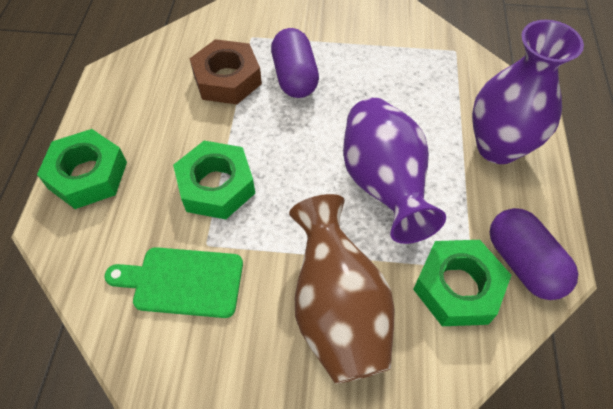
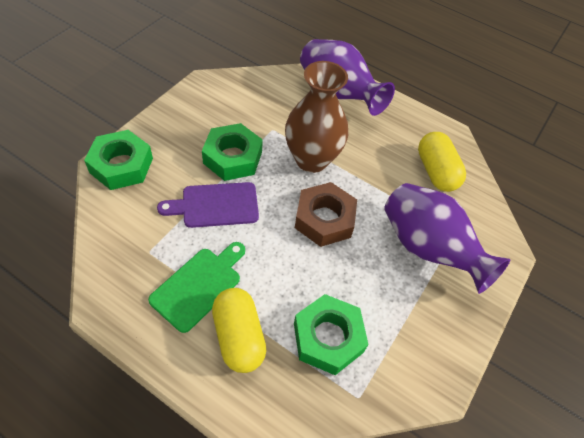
purple capsule: 2 -> 0
purple cutting board: 0 -> 1
yellow capsule: 0 -> 2

